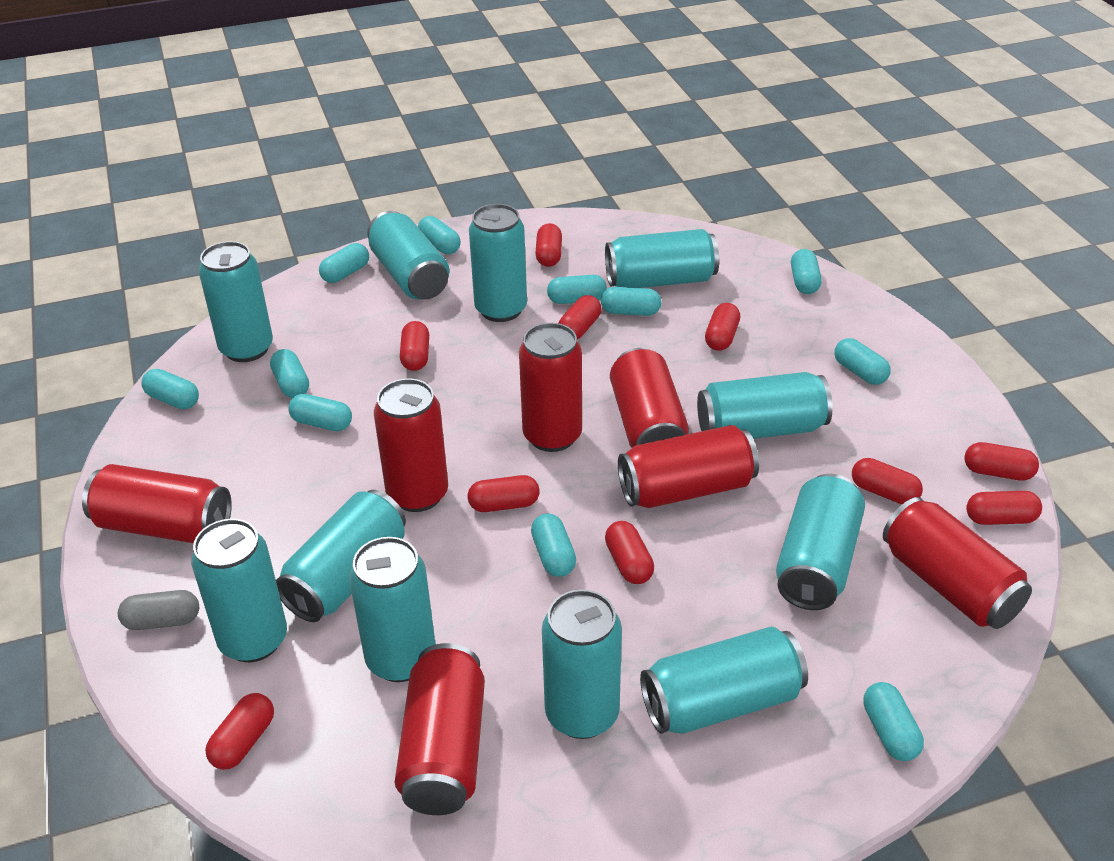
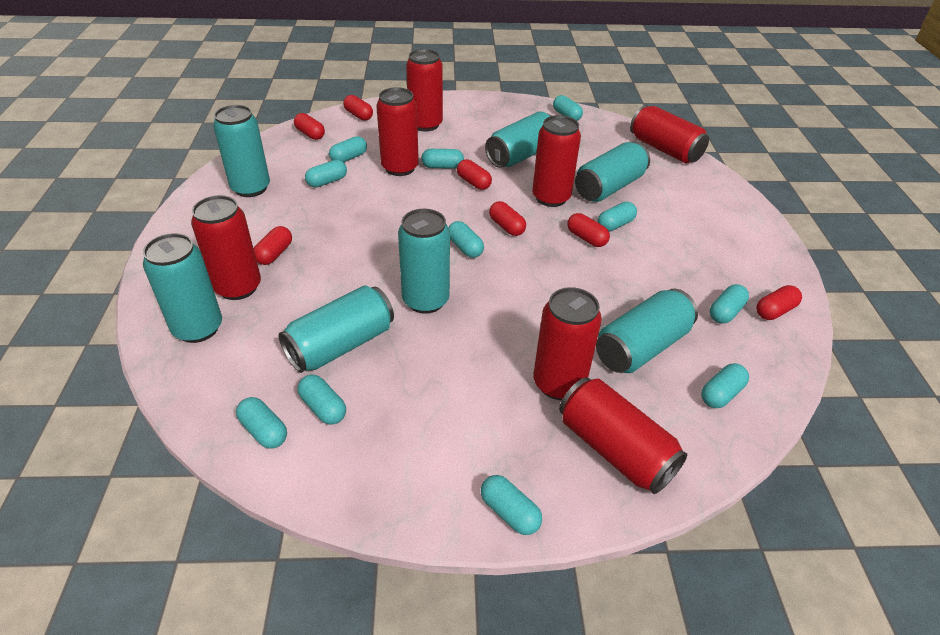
grey capsule: 1 -> 0
red capsule: 10 -> 7
turquoise can: 11 -> 7

